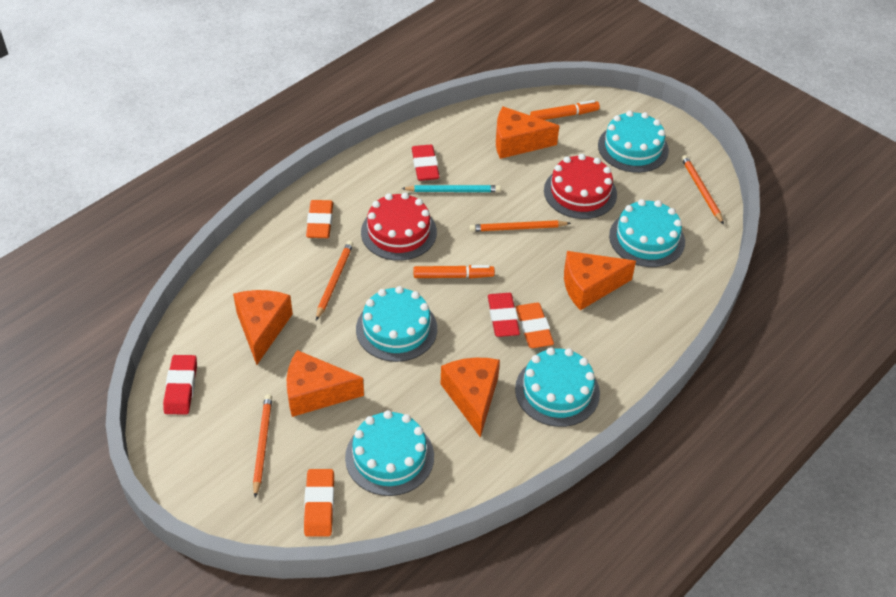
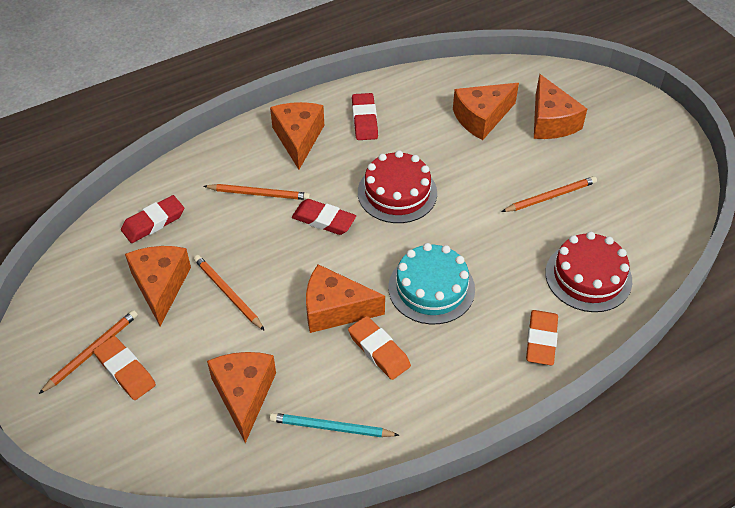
orange cheese: 5 -> 6
orange marker: 2 -> 0
turquoise cake: 5 -> 1

